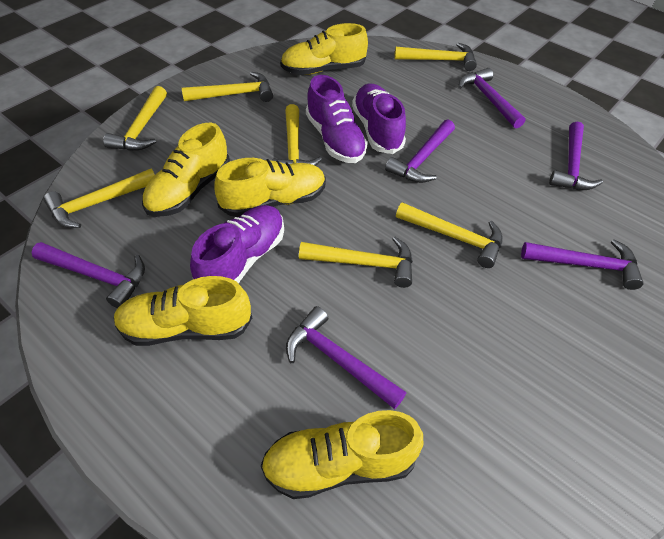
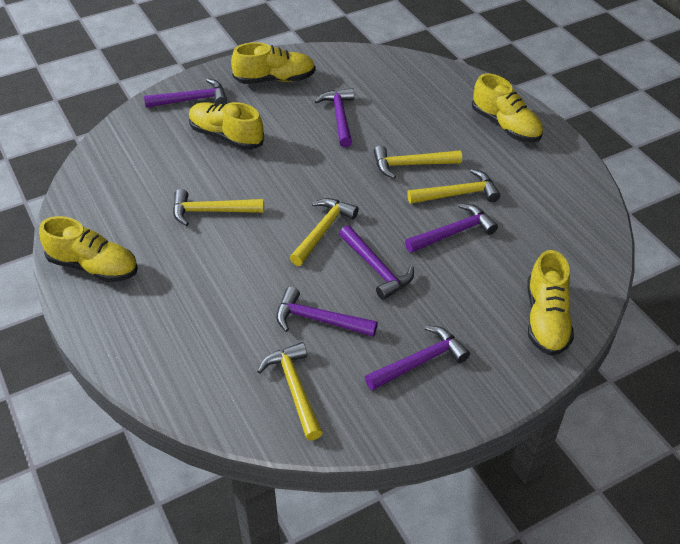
purple shoe: 3 -> 0
yellow hammer: 7 -> 5

